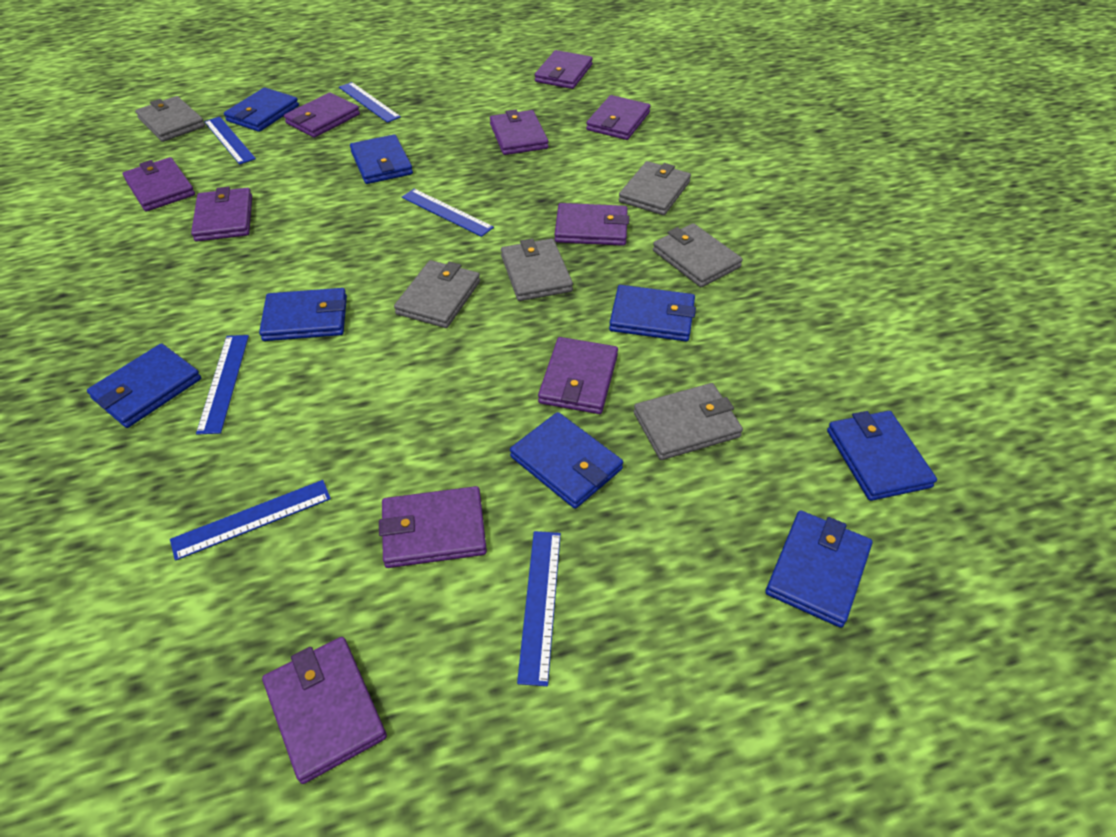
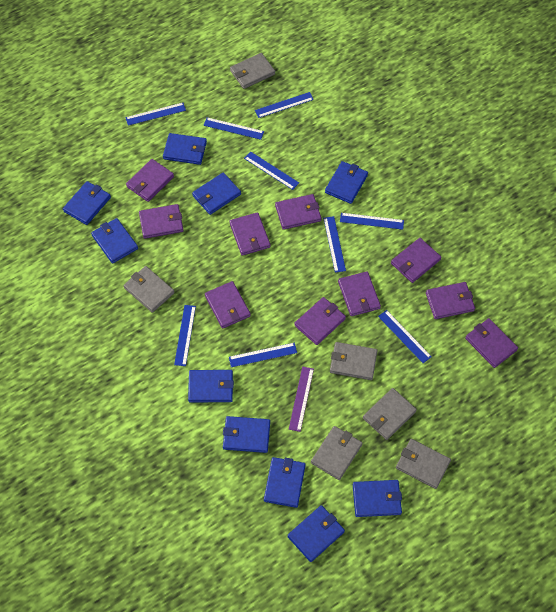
blue ruler: 6 -> 9
blue wallet: 8 -> 10
purple ruler: 0 -> 1

